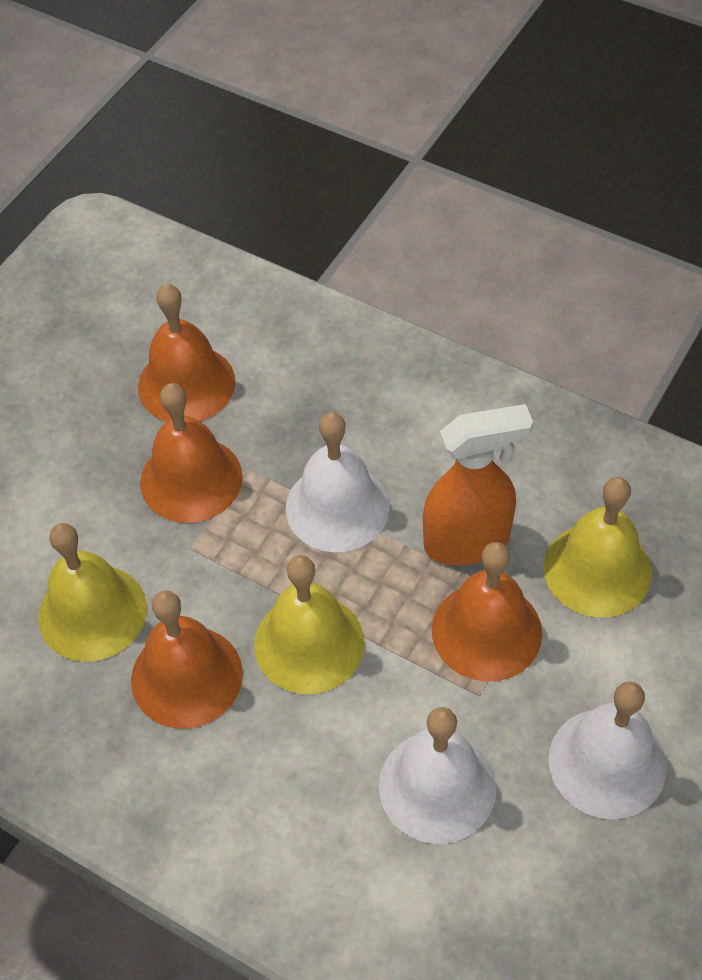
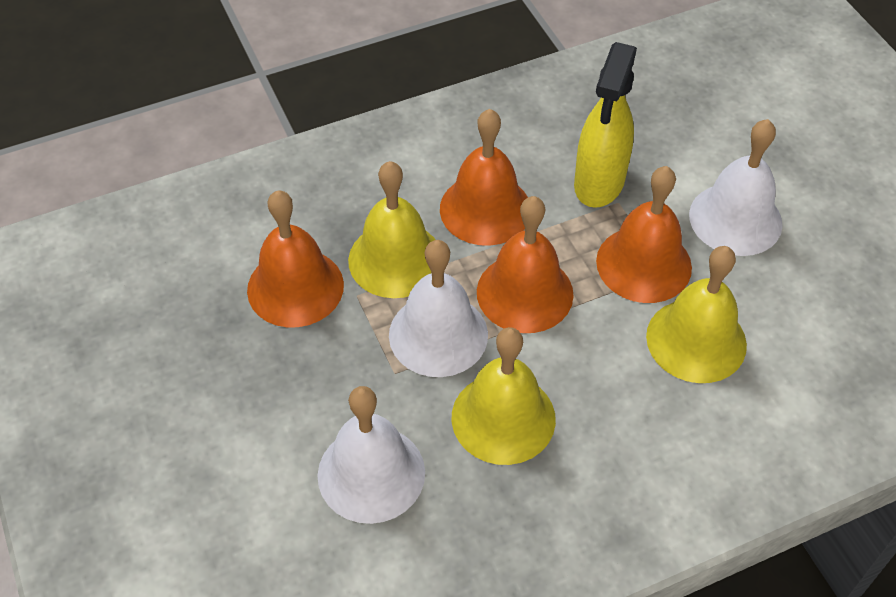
orange spray bottle: 1 -> 0
yellow spray bottle: 0 -> 1

